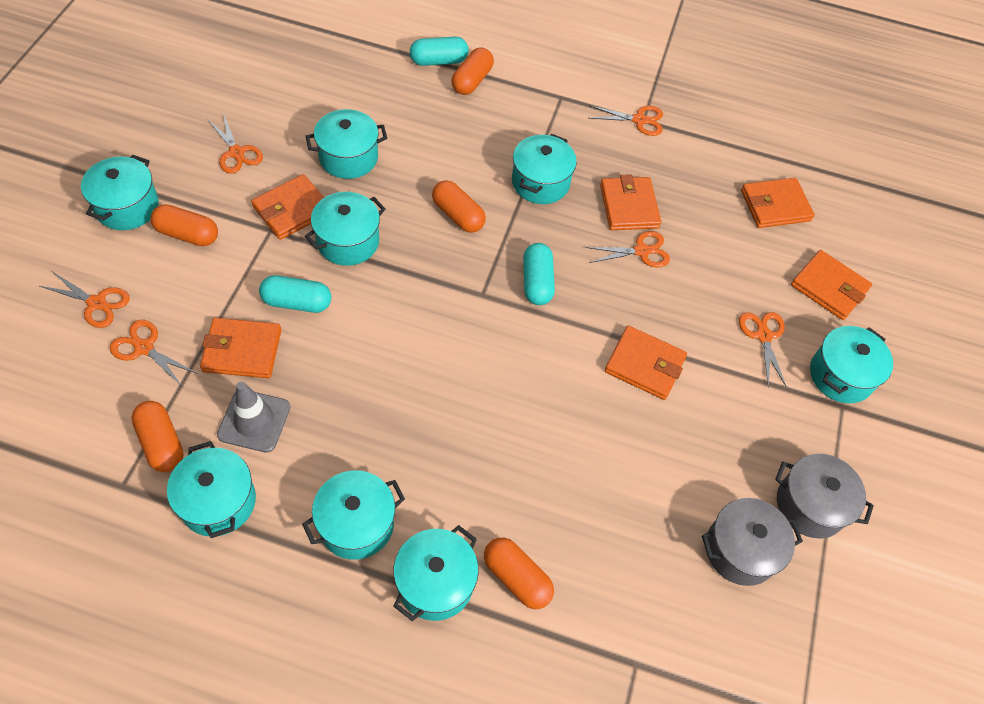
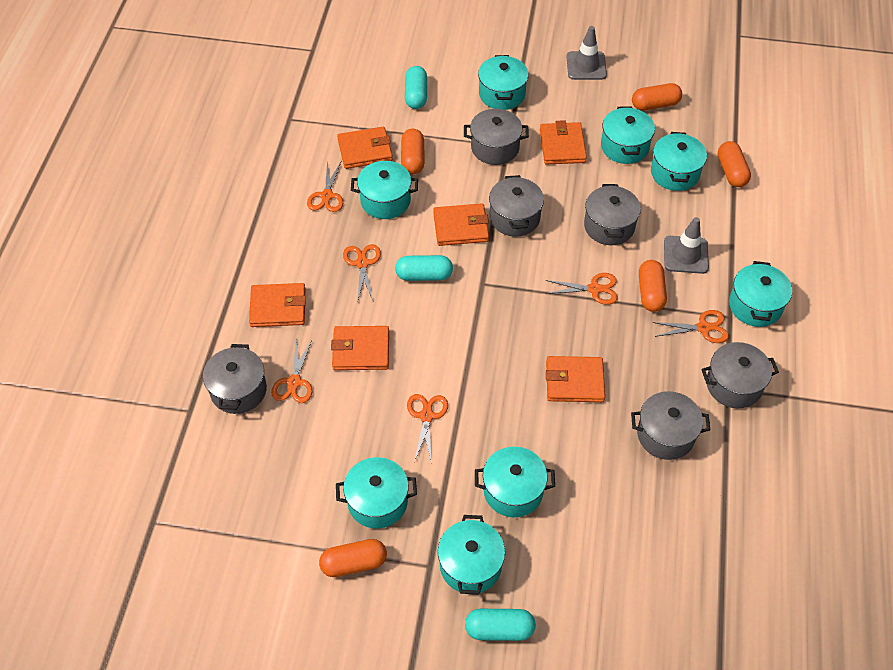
grey pot: 2 -> 6
grey traffic cone: 1 -> 2

